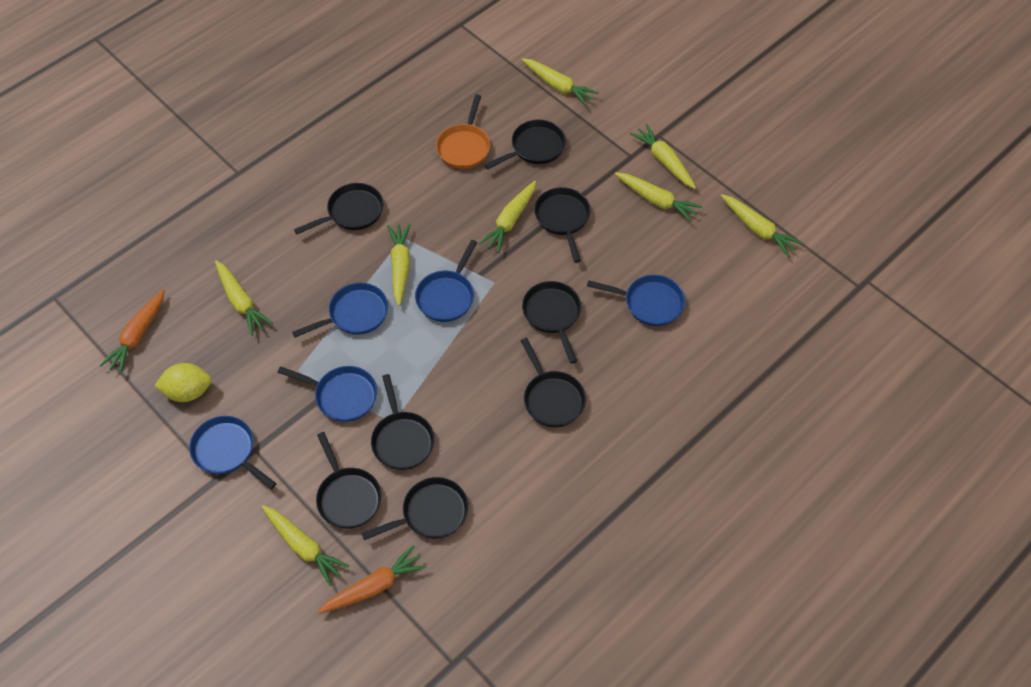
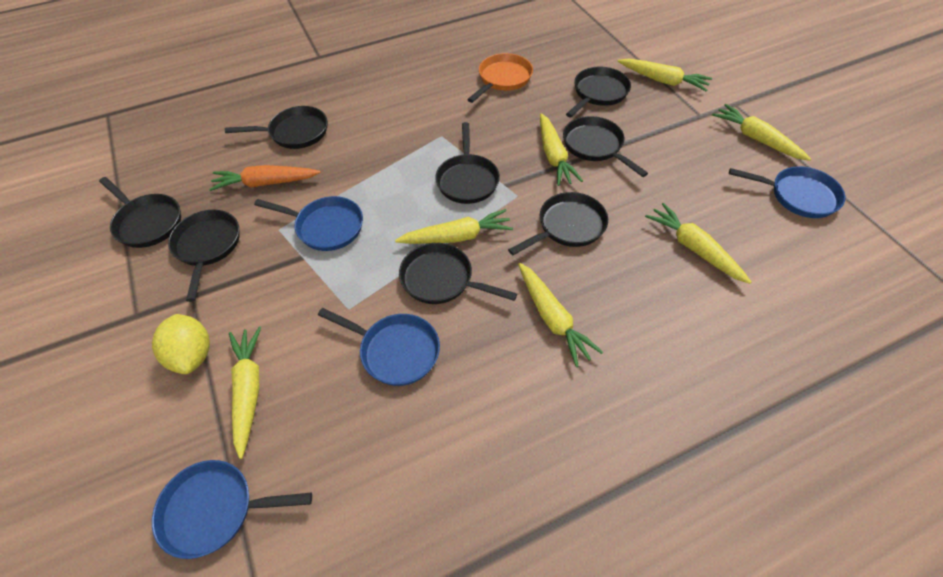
blue pan: 5 -> 4
orange carrot: 2 -> 1
yellow carrot: 8 -> 7

